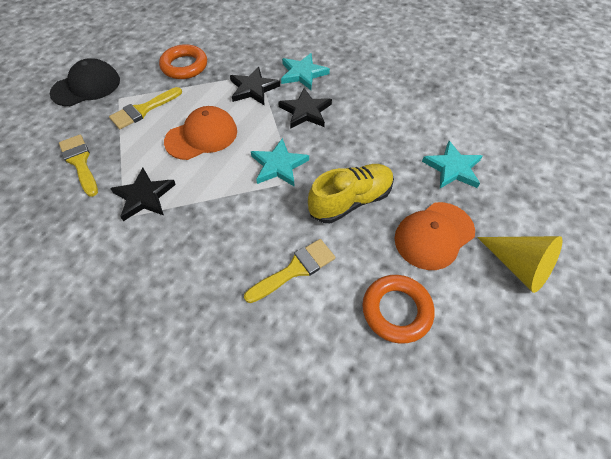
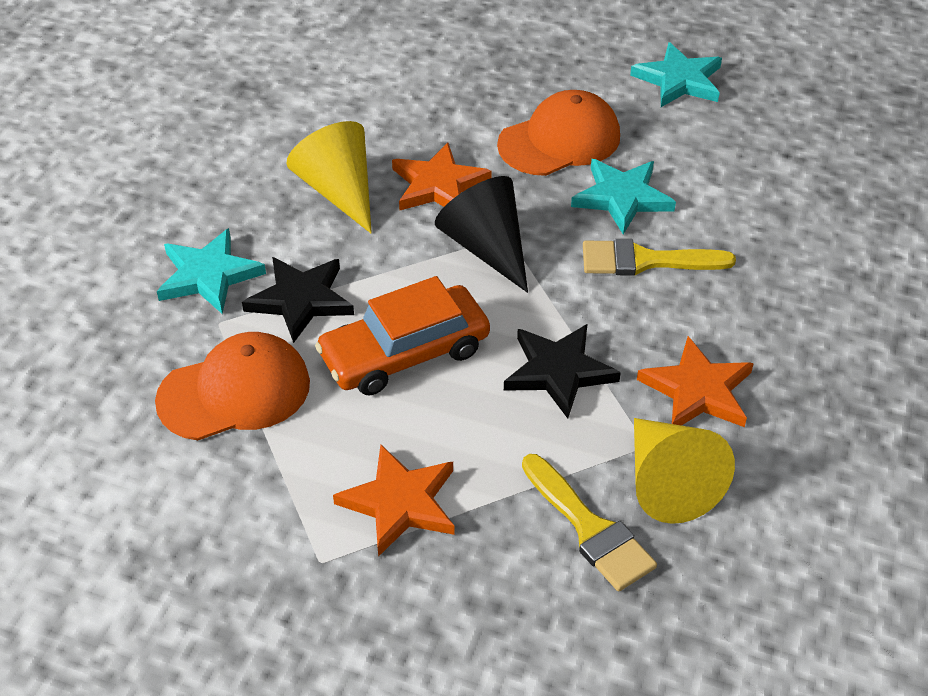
black cap: 1 -> 0
black cone: 0 -> 1
black star: 3 -> 2
orange car: 0 -> 1
orange ring: 2 -> 0
orange star: 0 -> 3
yellow brush: 3 -> 2
yellow cone: 1 -> 2
yellow shoe: 1 -> 0

